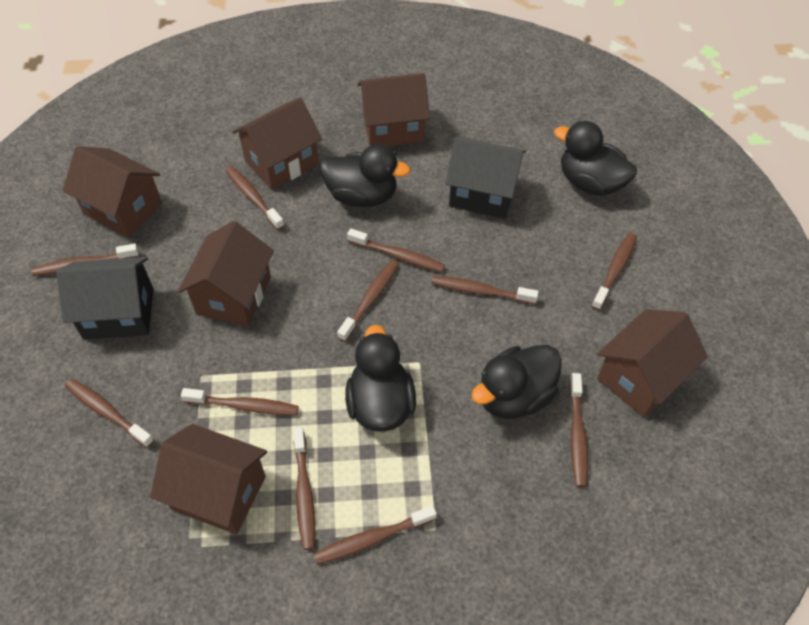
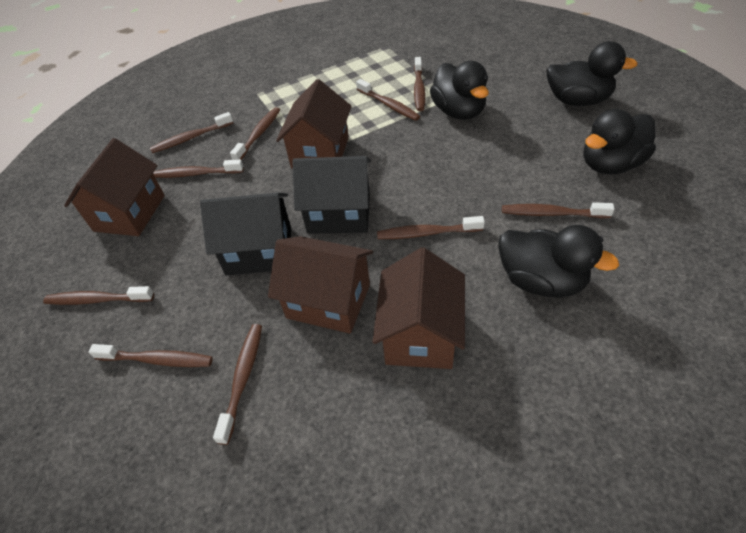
brown house: 6 -> 4
brown toothbrush: 11 -> 10

